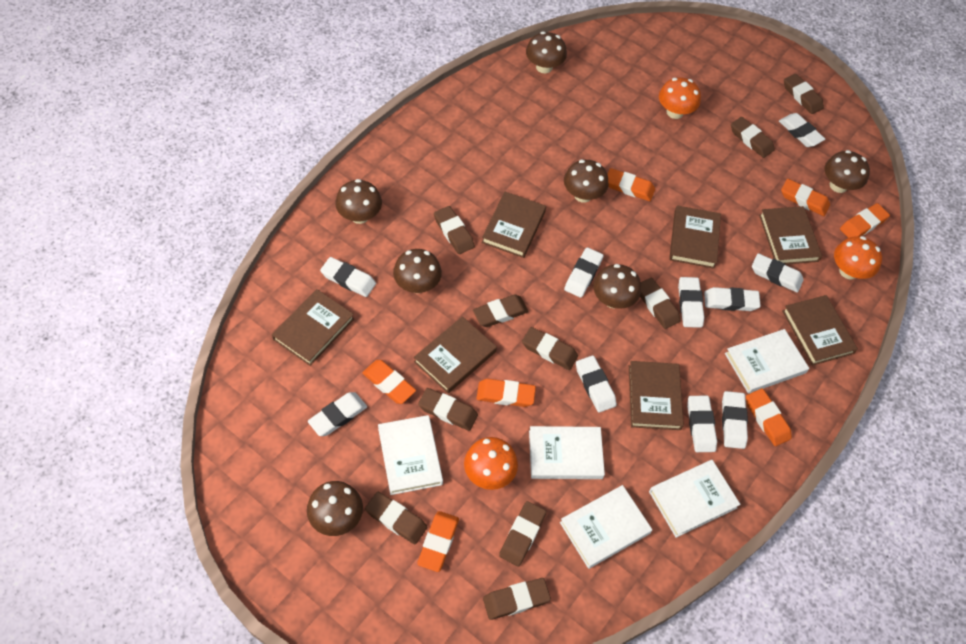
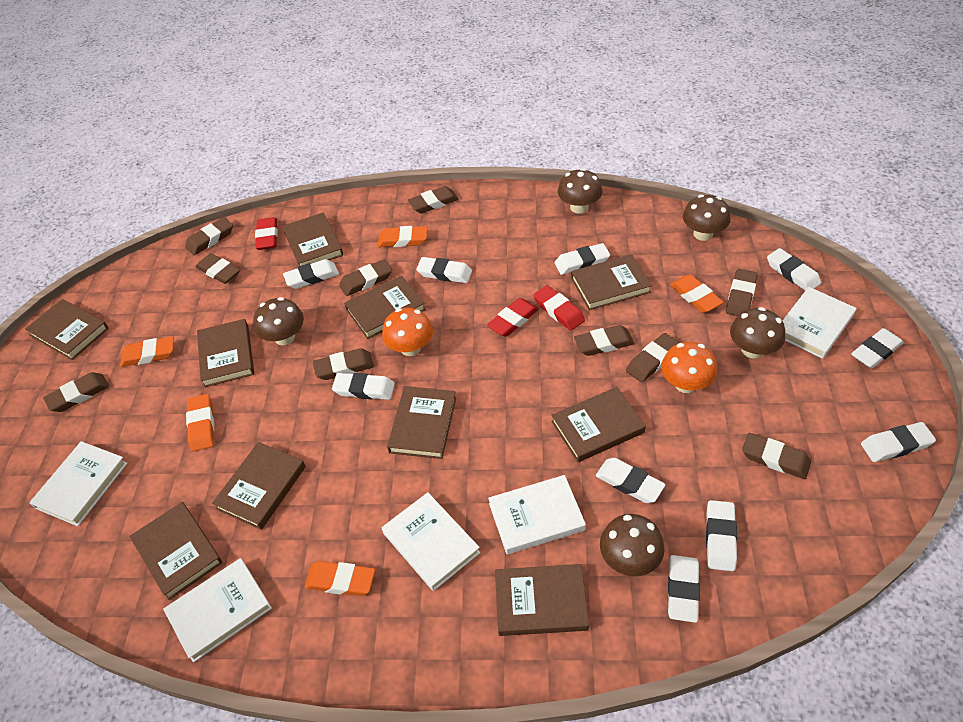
brown book: 7 -> 10
brown mushroom: 7 -> 5
orange eraser: 7 -> 5
orange mushroom: 3 -> 2
red eraser: 0 -> 3

